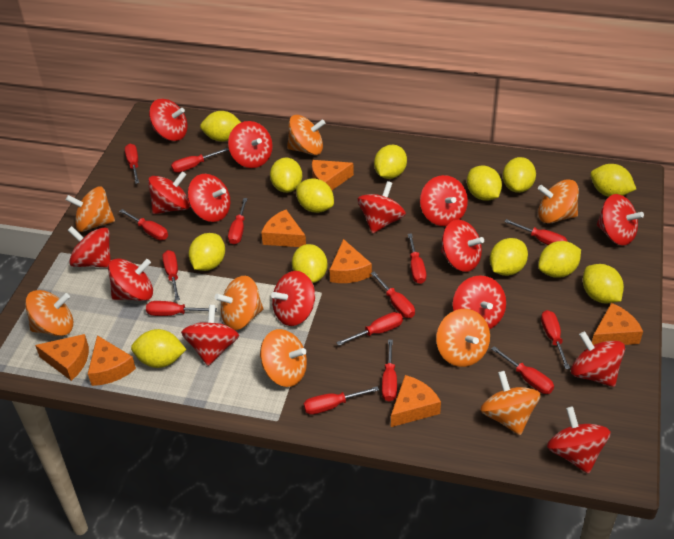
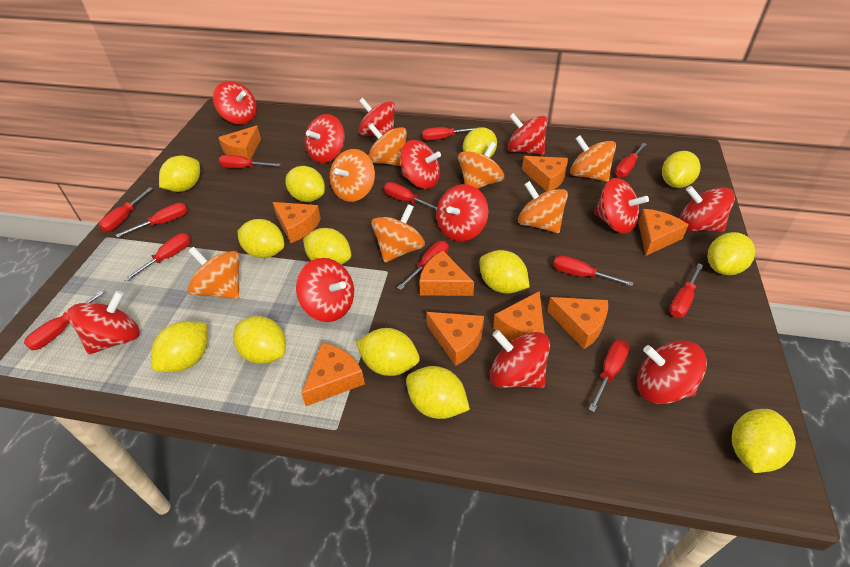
orange cheese: 7 -> 9
orange spinning top: 8 -> 7
red screwdriver: 14 -> 12
red spinning top: 15 -> 12

